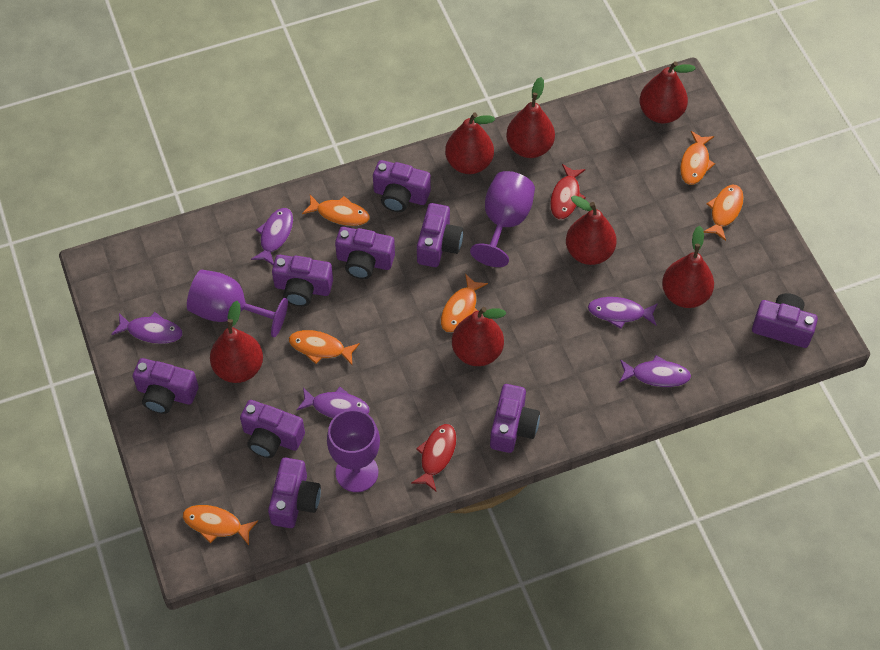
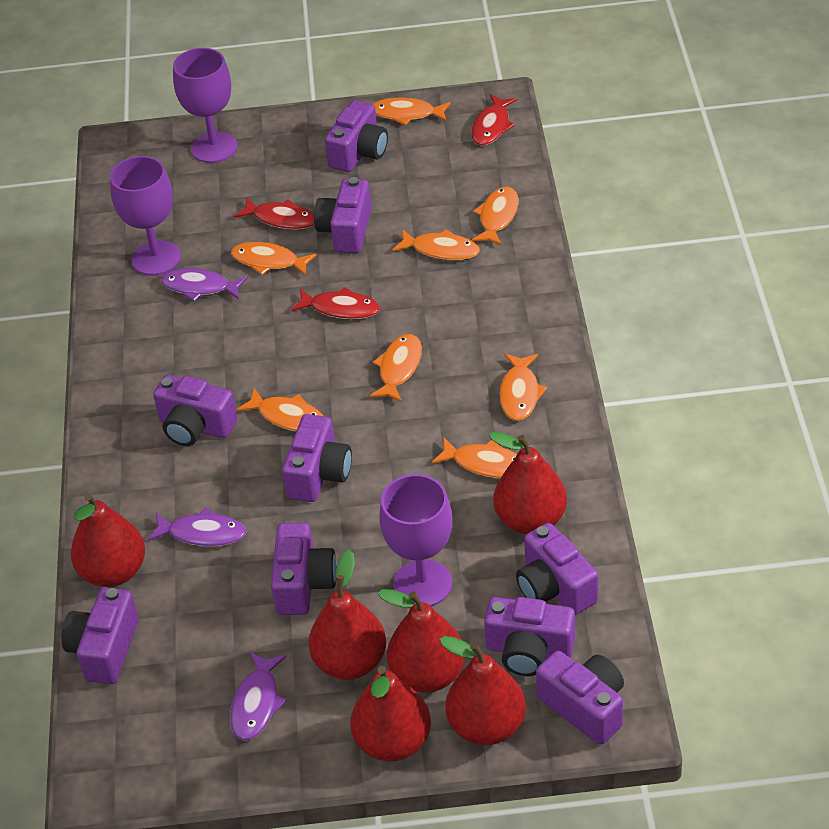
orange fish: 6 -> 8
purple fish: 5 -> 3
red fish: 2 -> 3
red pear: 7 -> 6

